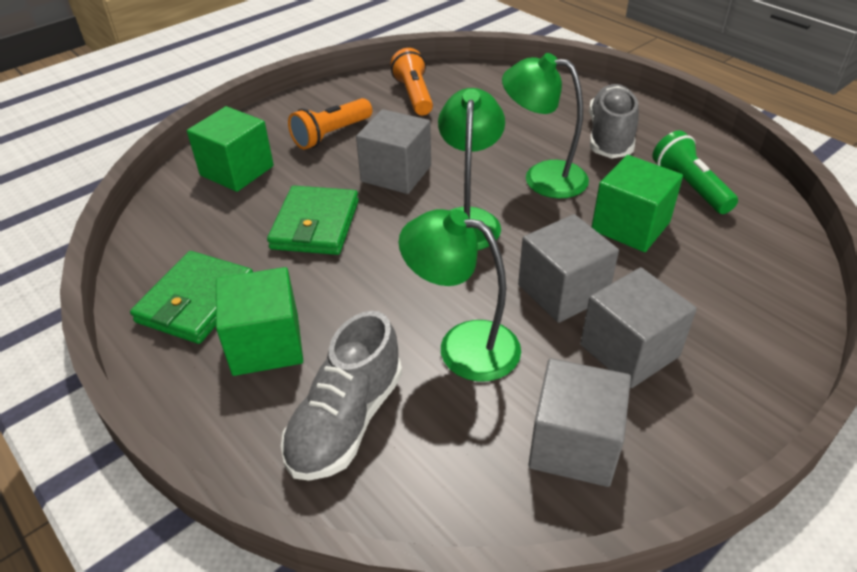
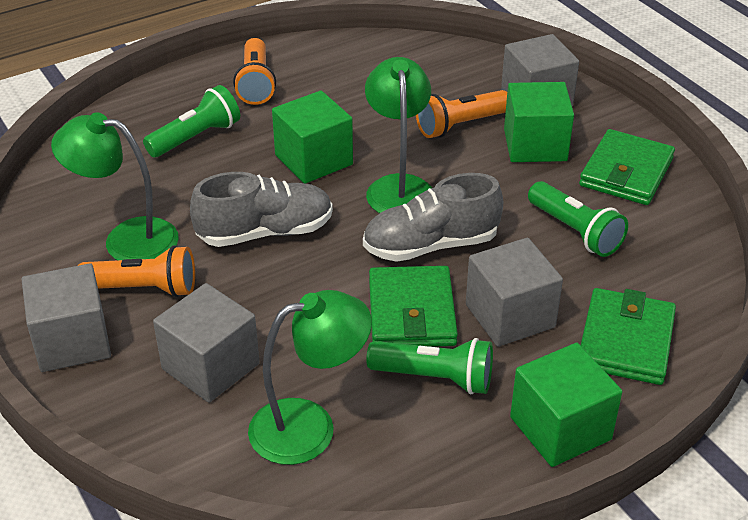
green flashlight: 1 -> 3
green wallet: 2 -> 3
orange flashlight: 2 -> 3

